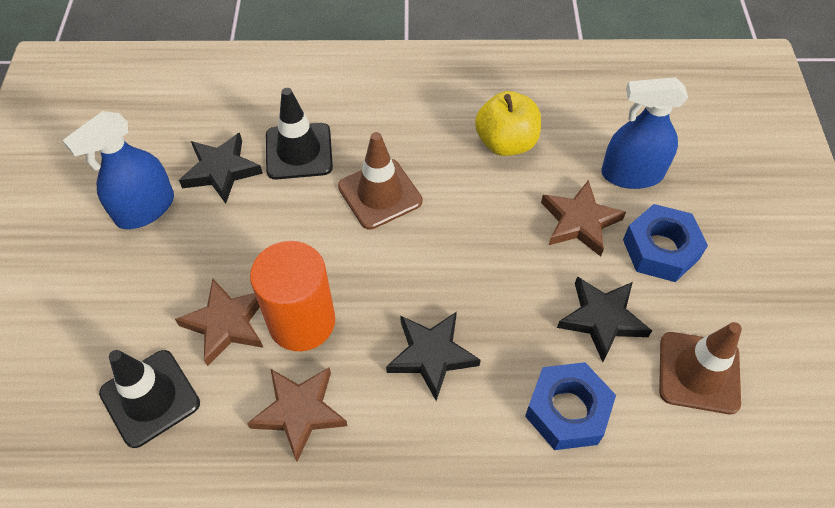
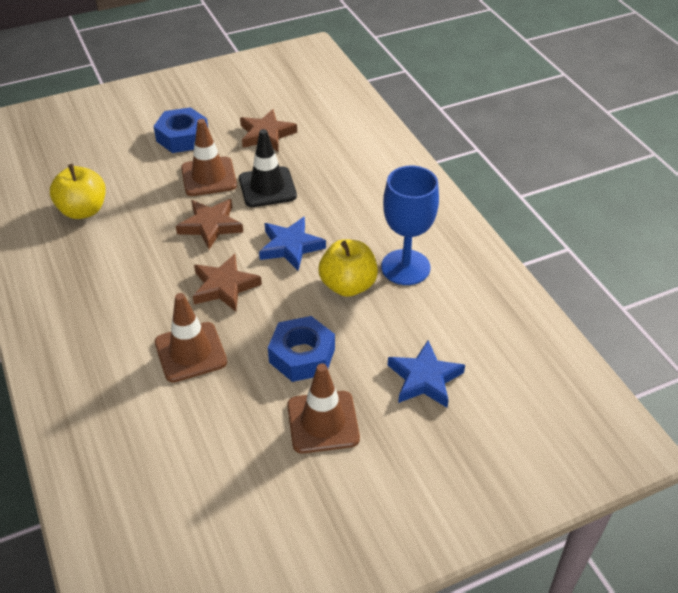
black star: 3 -> 0
black traffic cone: 2 -> 1
blue goblet: 0 -> 1
blue spray bottle: 2 -> 0
blue star: 0 -> 2
brown traffic cone: 2 -> 3
orange cylinder: 1 -> 0
yellow apple: 1 -> 2

